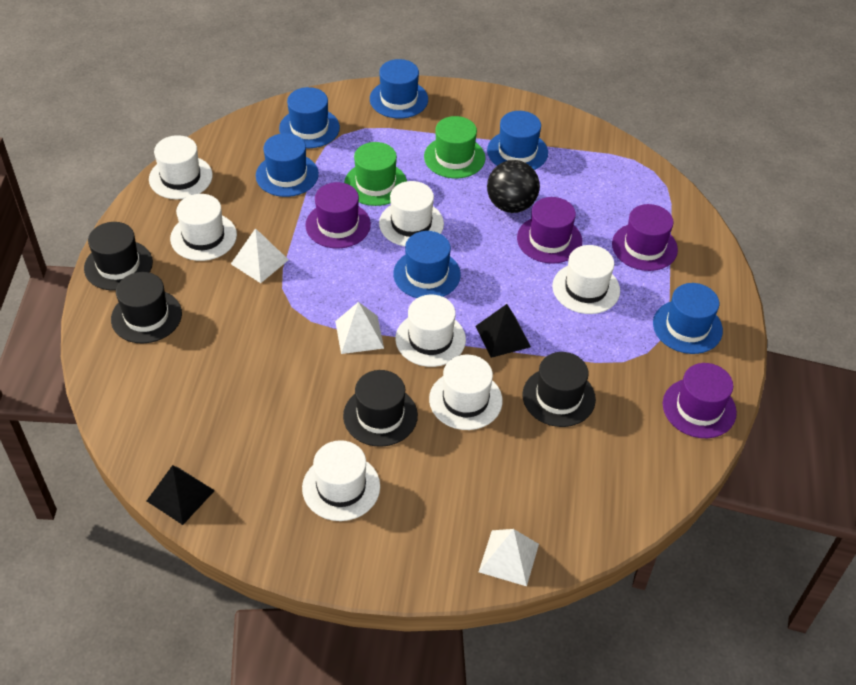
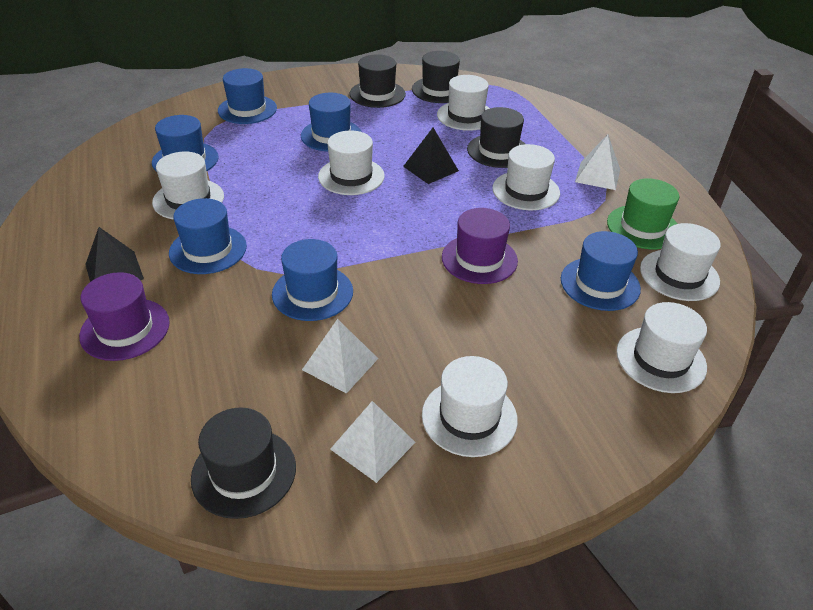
black ball: 1 -> 0
green hat: 2 -> 1
purple hat: 4 -> 2

